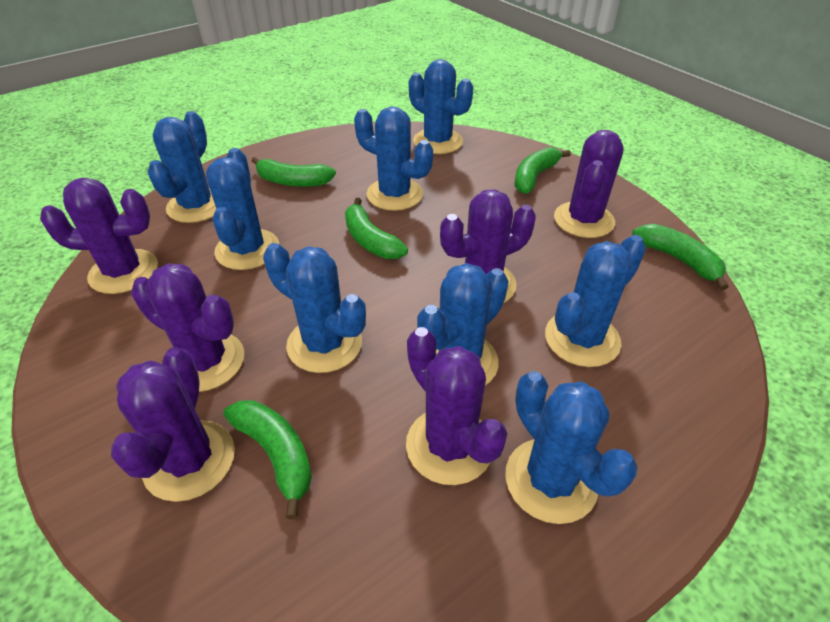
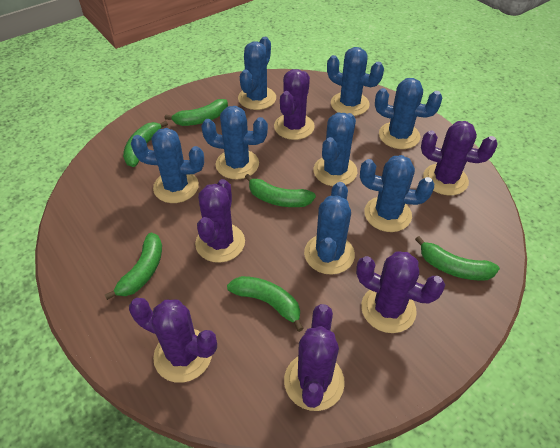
green banana: 5 -> 6

